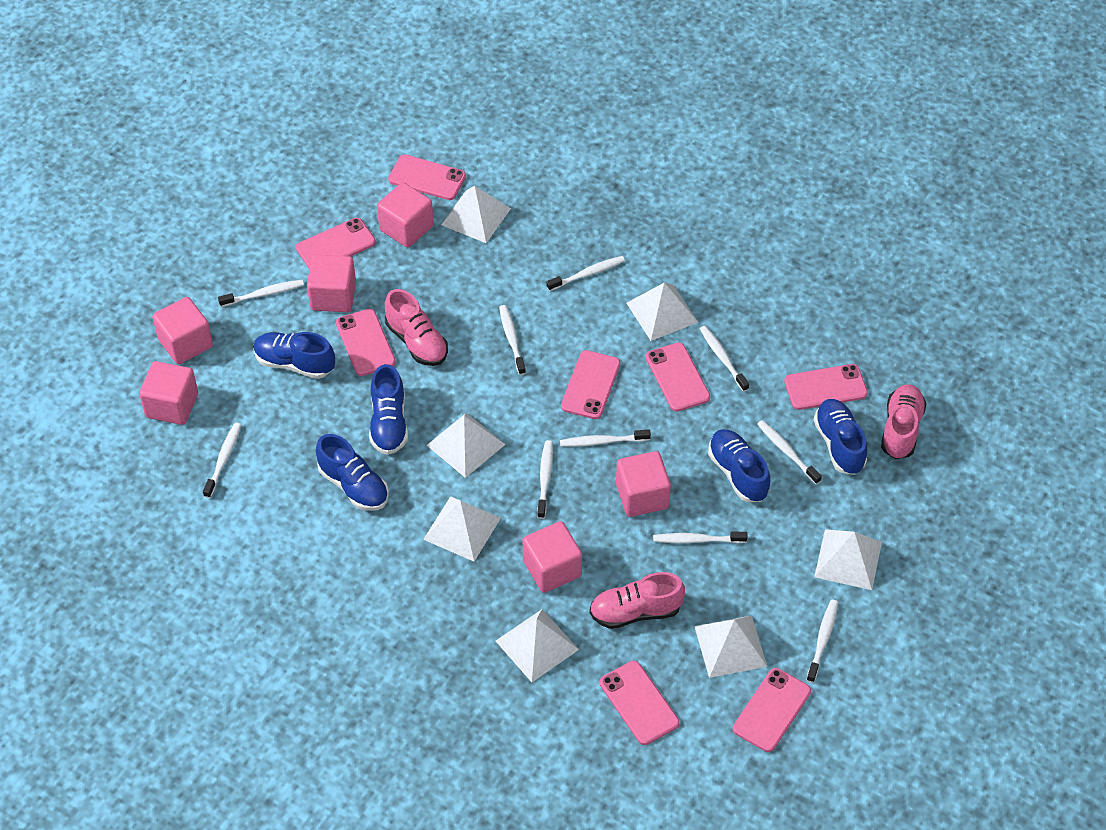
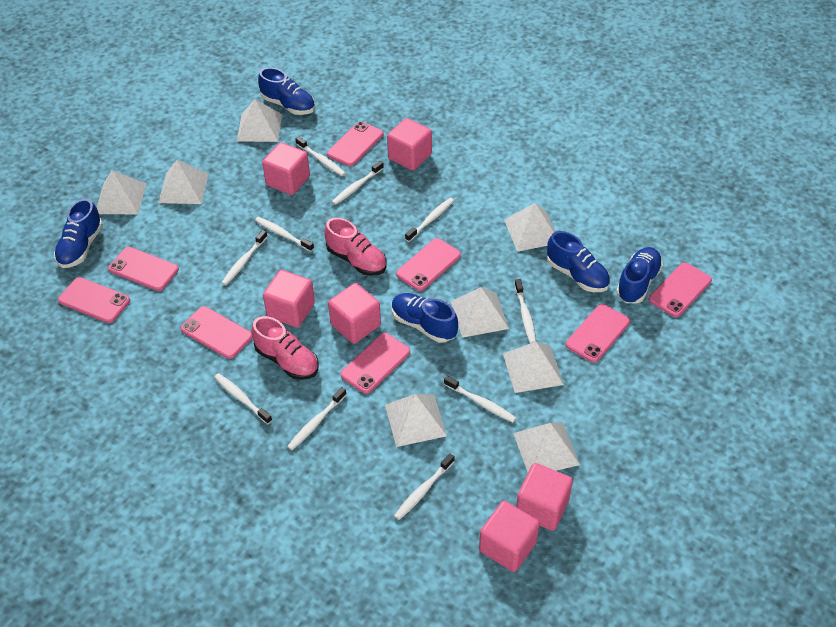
pink shoe: 3 -> 2
white pyramid: 7 -> 8

